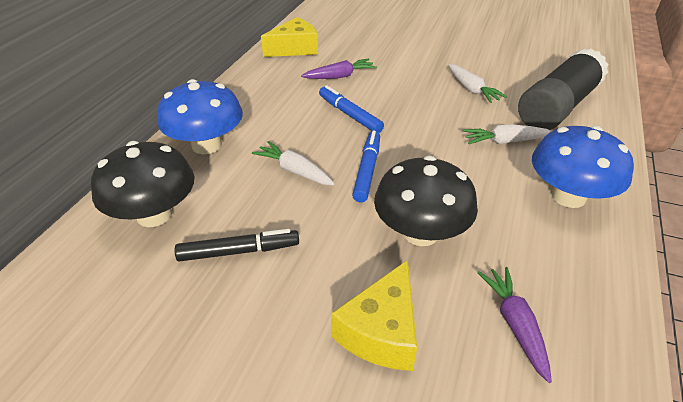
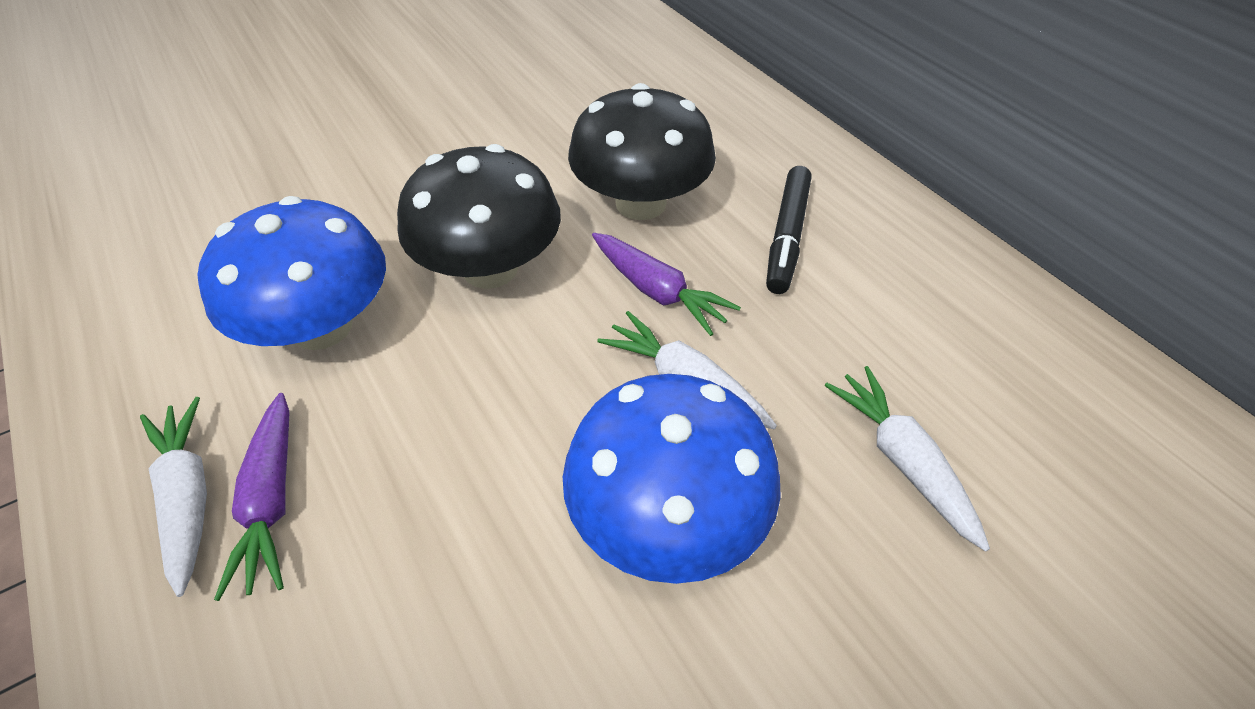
black glue stick: 1 -> 0
blue marker: 2 -> 0
yellow cheese: 2 -> 0

